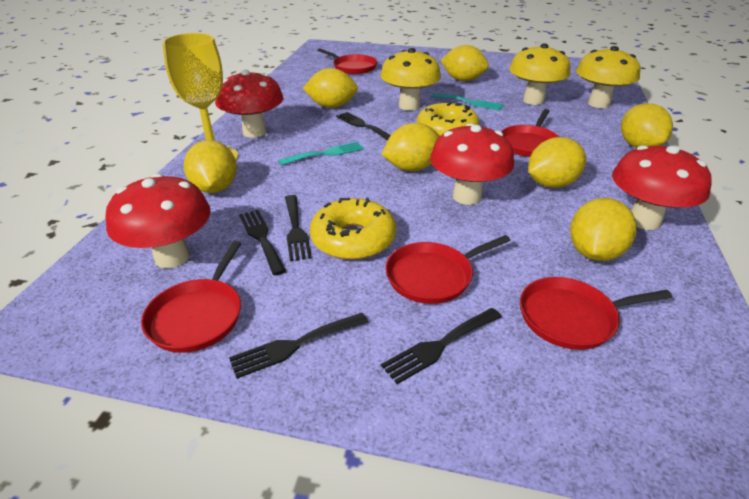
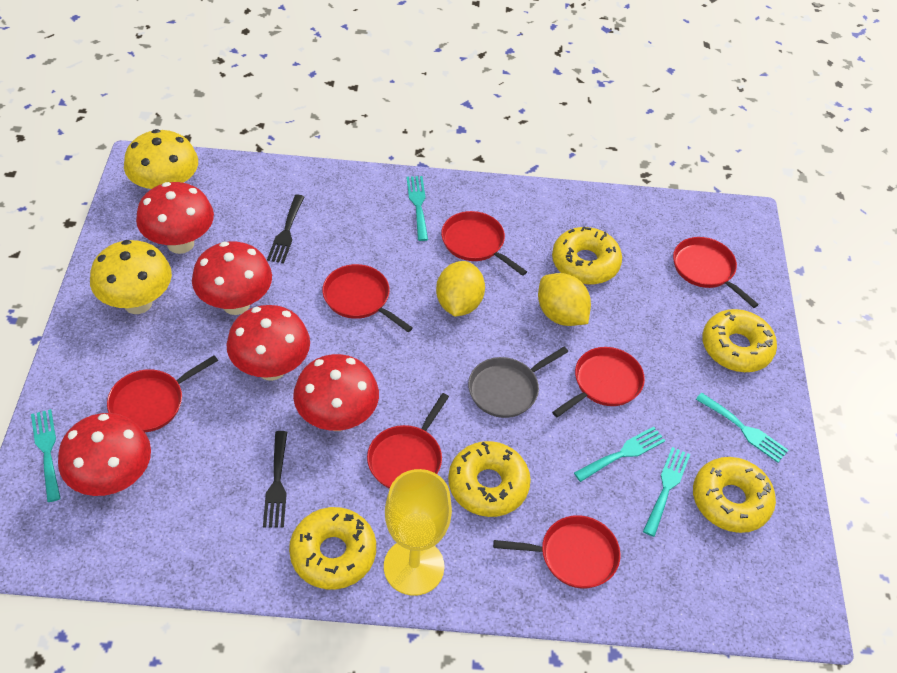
black fork: 5 -> 2
grey pan: 0 -> 1
red mushroom: 4 -> 5
red pan: 5 -> 7
turquoise fork: 2 -> 5
yellow donut: 2 -> 5
yellow lemon: 7 -> 2
yellow mushroom: 3 -> 2

